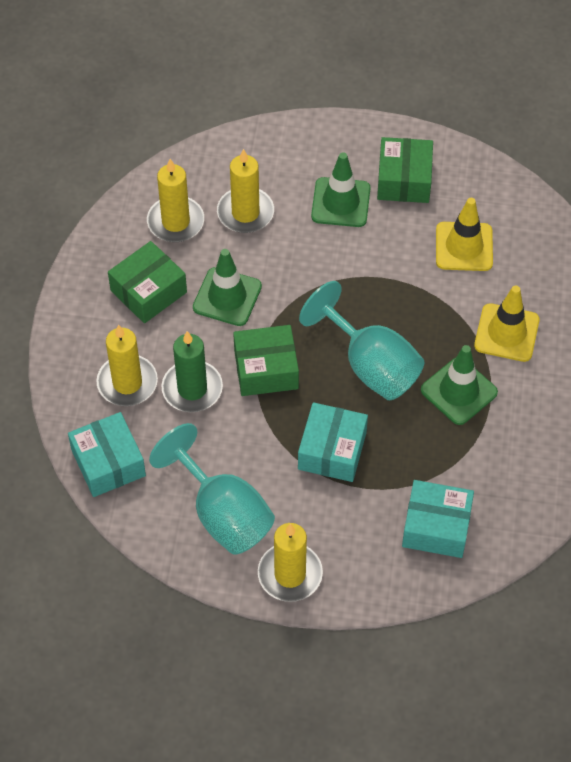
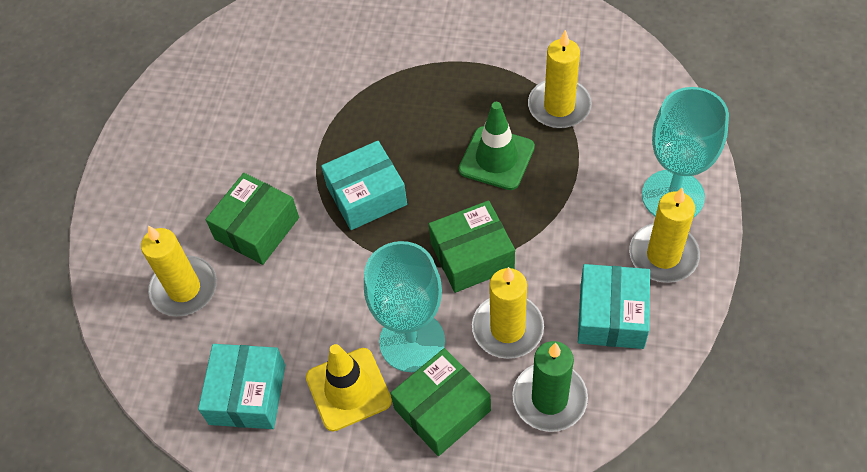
green traffic cone: 3 -> 1
yellow traffic cone: 2 -> 1

